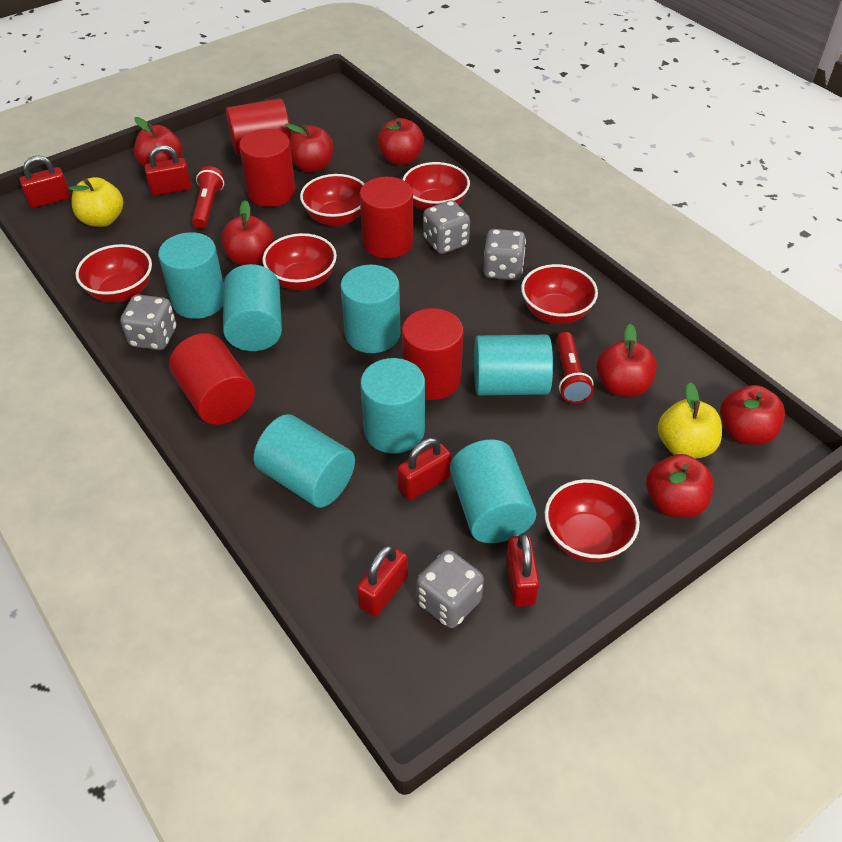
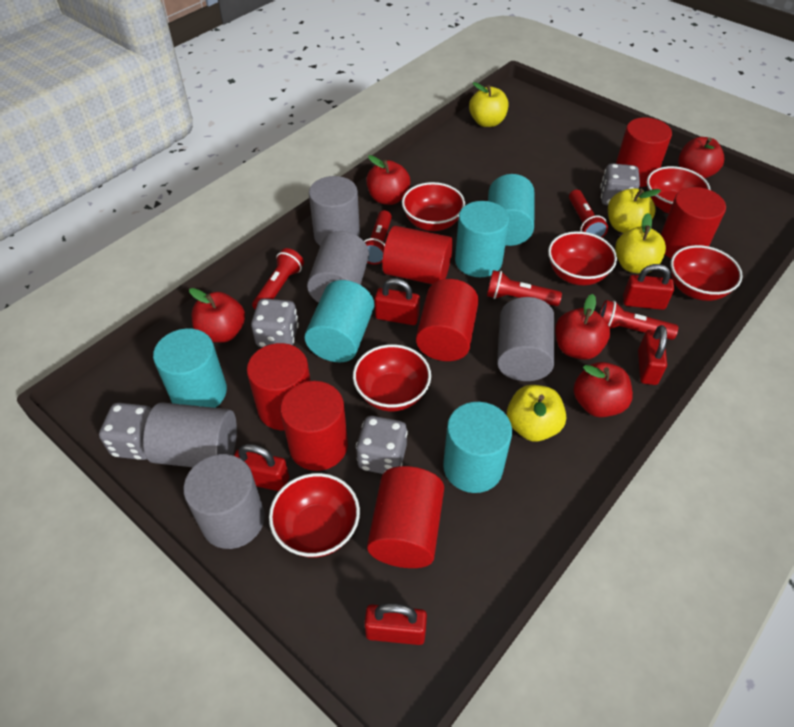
grey cylinder: 0 -> 5
red apple: 7 -> 5
red cylinder: 5 -> 7
red flashlight: 2 -> 5
turquoise cylinder: 7 -> 5
yellow apple: 2 -> 4

